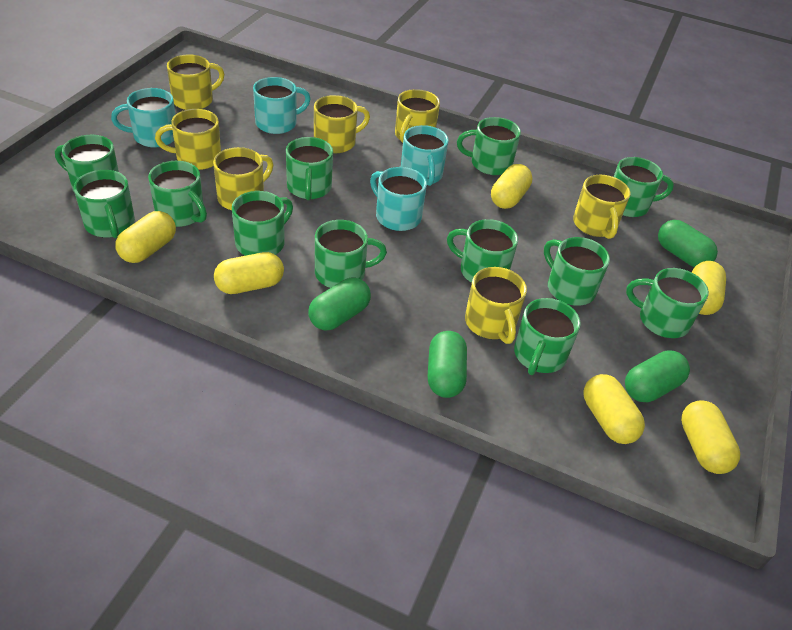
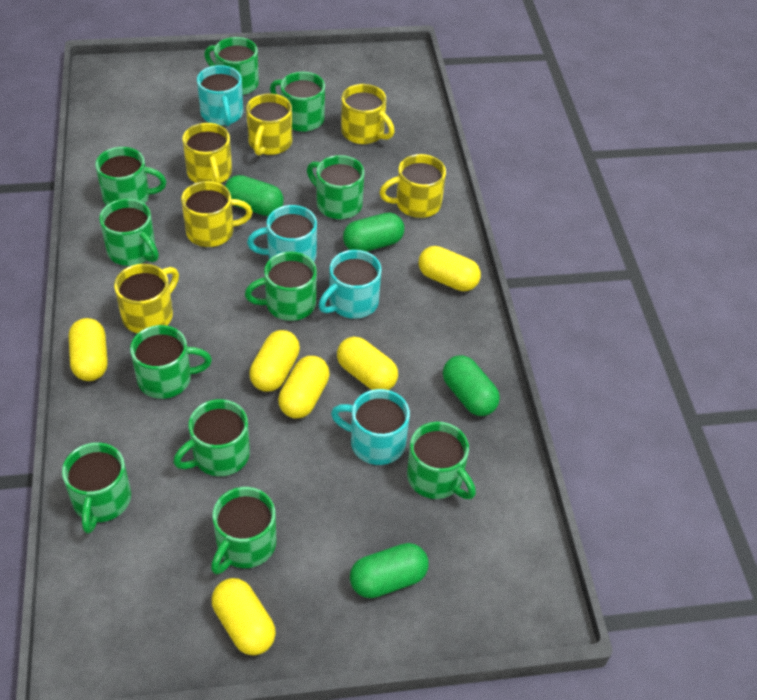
green mug: 12 -> 11
yellow mug: 7 -> 6

